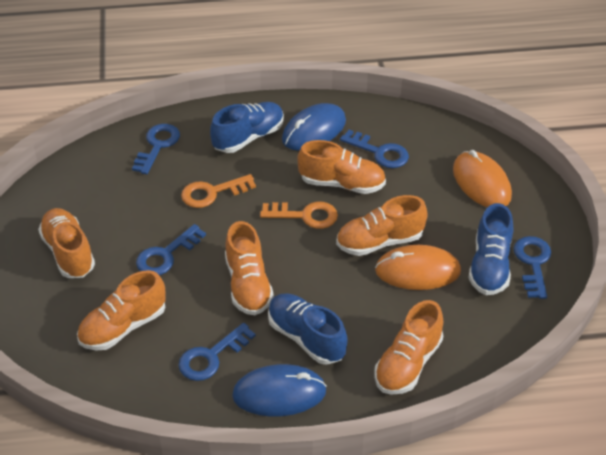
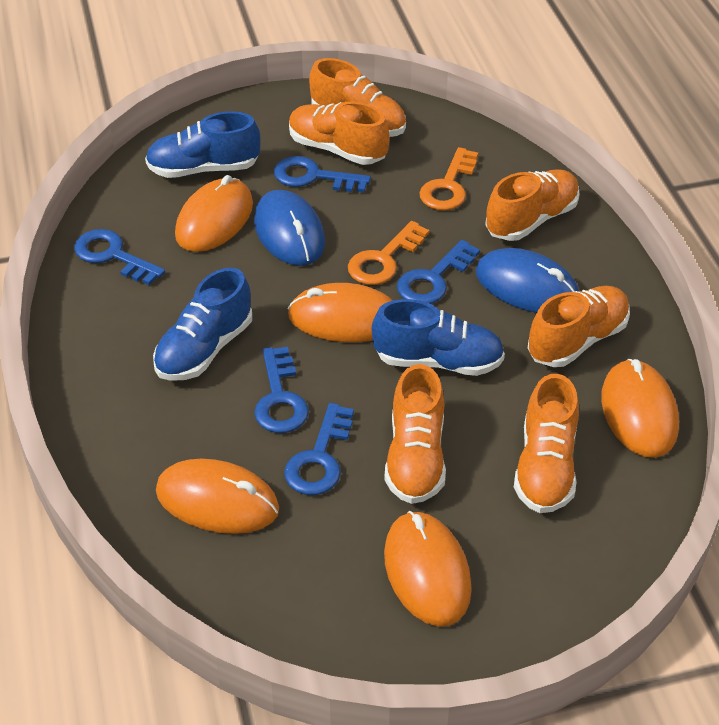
orange mouse: 2 -> 5

